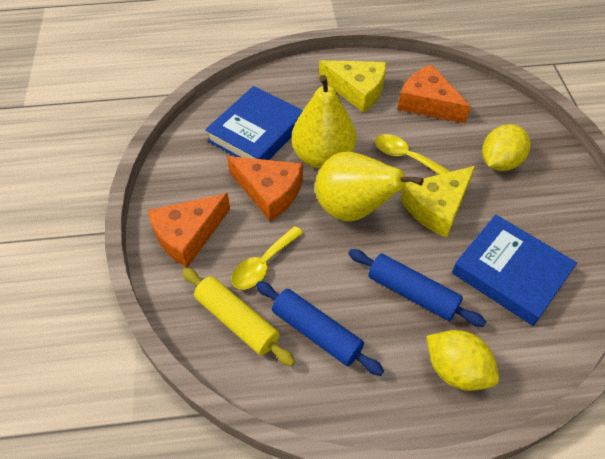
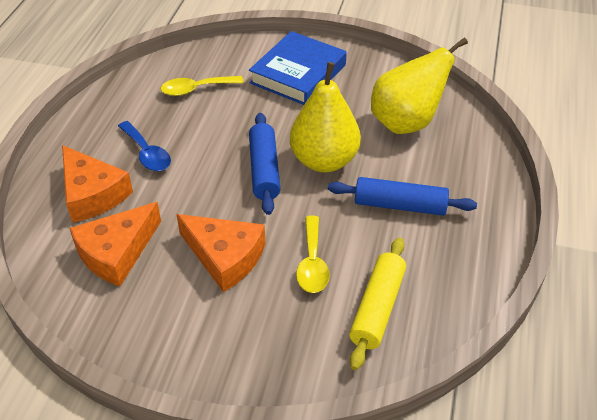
blue book: 2 -> 1
blue spoon: 0 -> 1
yellow cheese: 2 -> 0
yellow lemon: 2 -> 0

